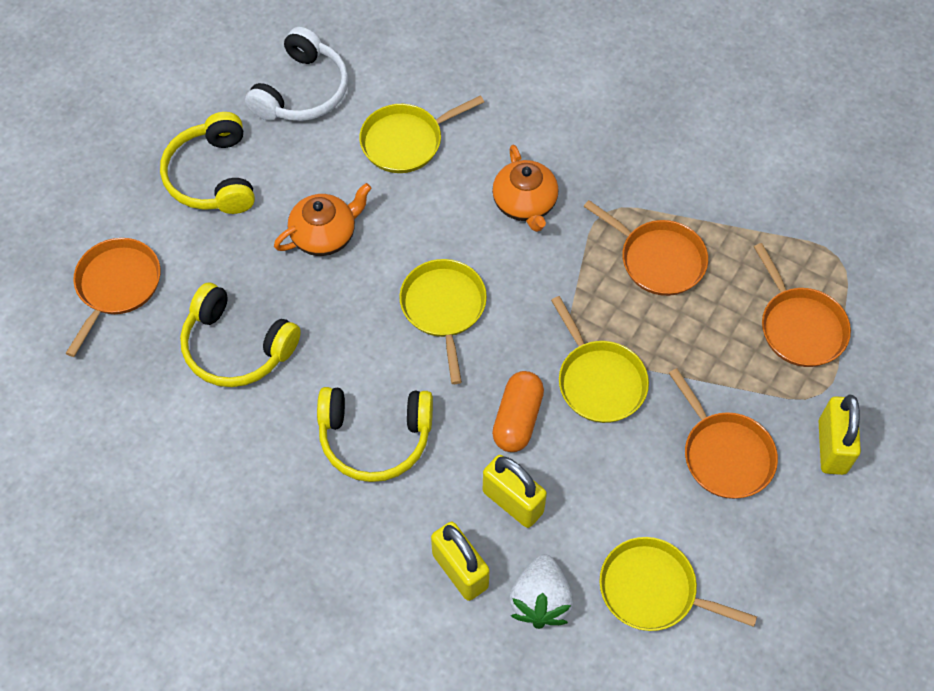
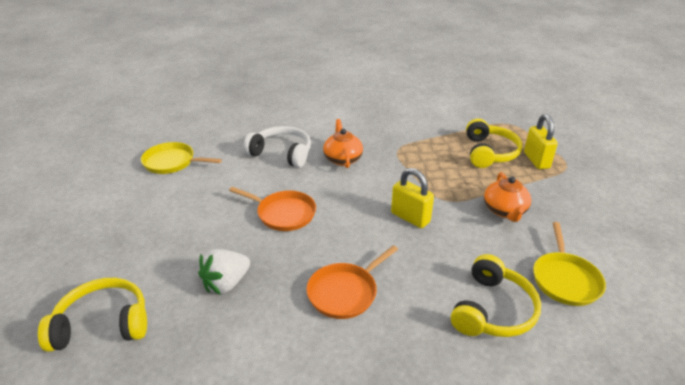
orange capsule: 1 -> 0
orange pan: 4 -> 2
yellow padlock: 3 -> 2
yellow pan: 4 -> 2

